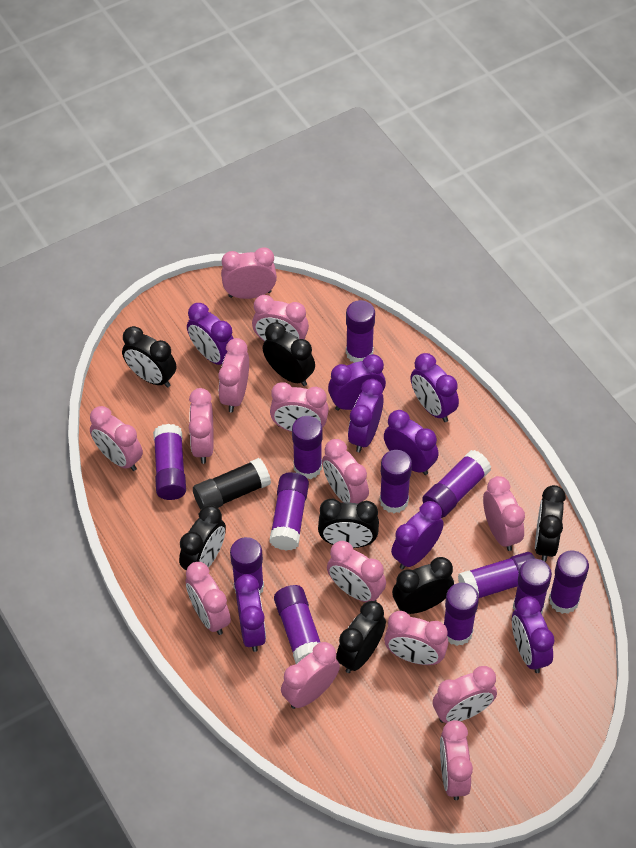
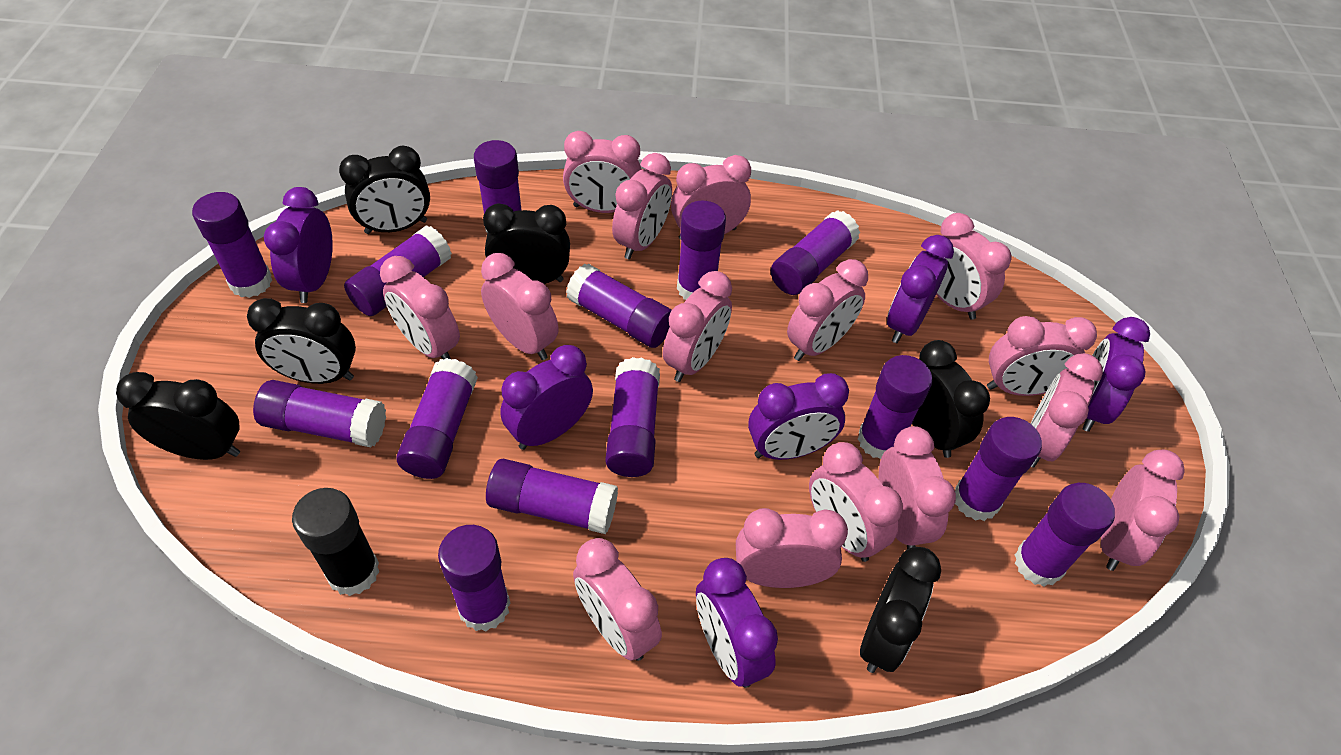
black clock: 7 -> 6
pink clock: 14 -> 15
purple clock: 8 -> 6
purple glue stick: 12 -> 14

